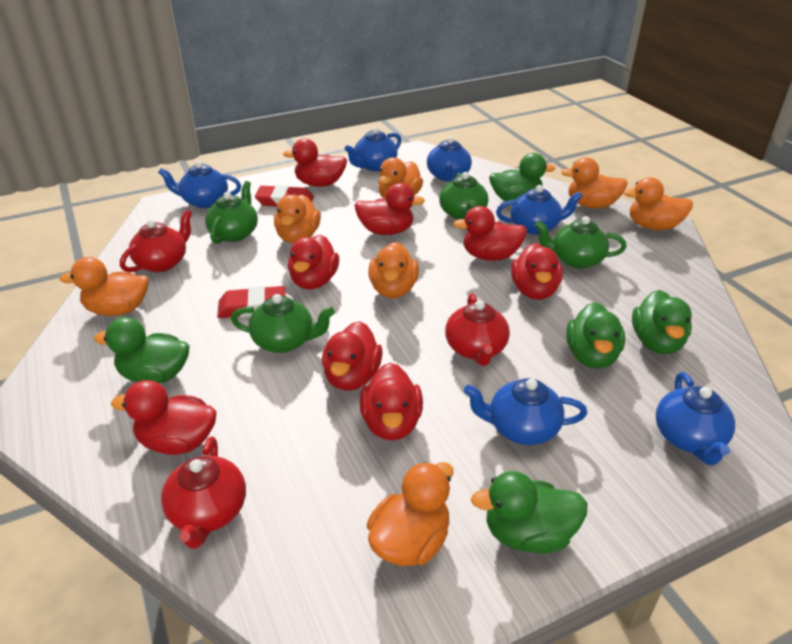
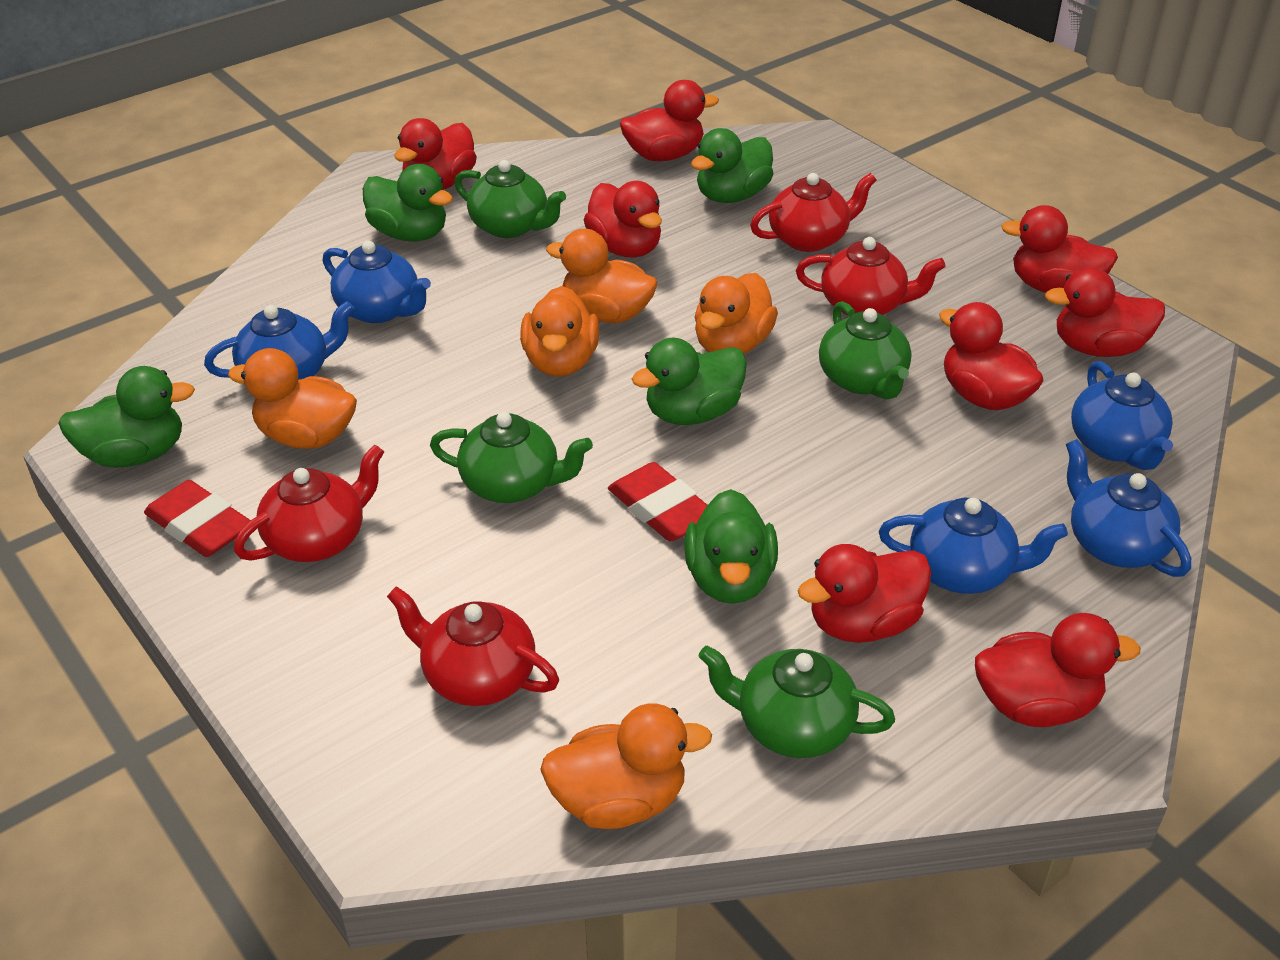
blue teapot: 6 -> 5
orange duck: 7 -> 5
red teapot: 3 -> 4

